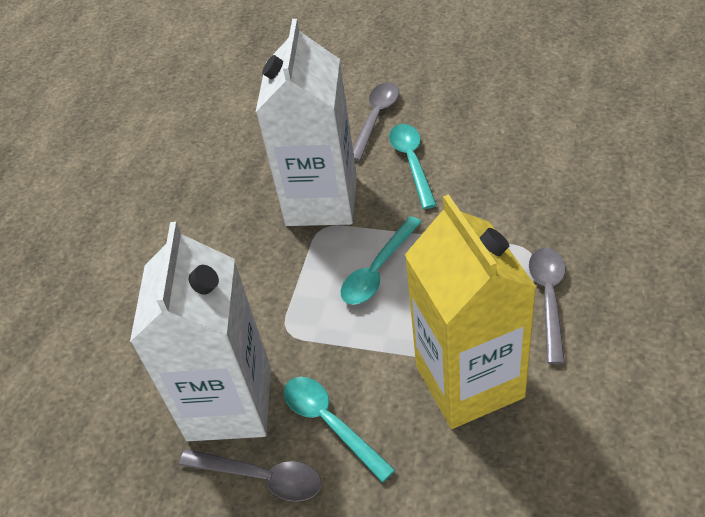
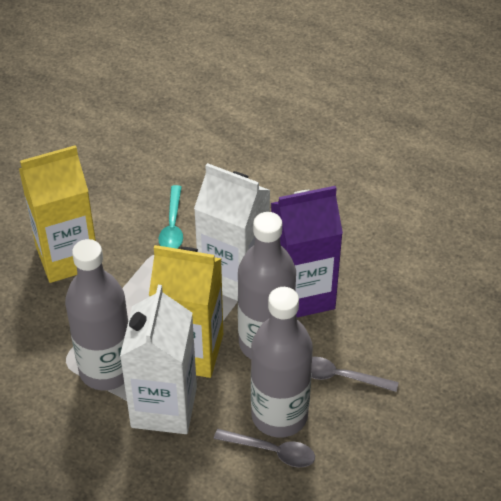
grey bottle: 0 -> 3
grey spoon: 3 -> 2
purple carton: 0 -> 1
turquoise spoon: 3 -> 1
yellow carton: 1 -> 2

